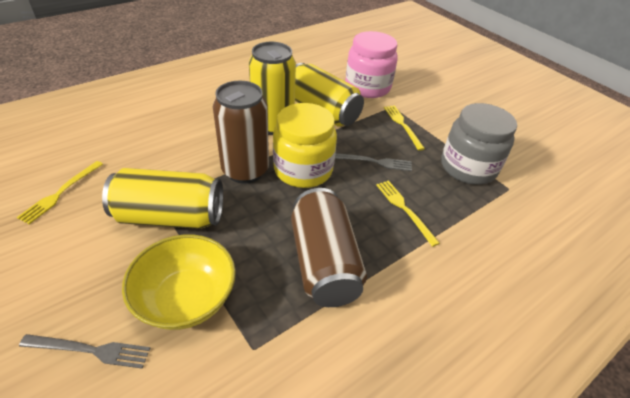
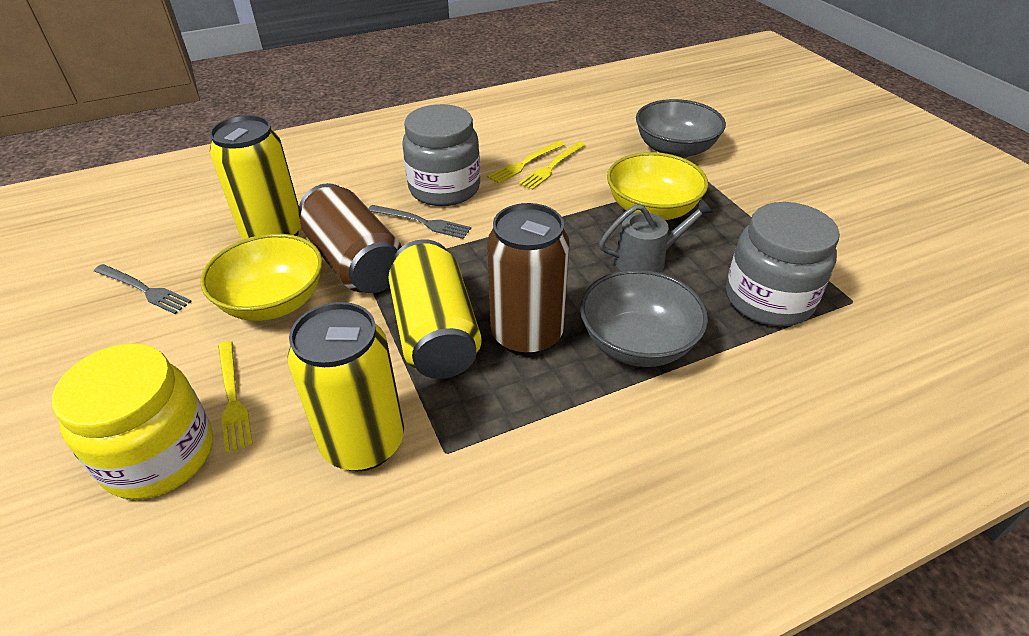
grey bowl: 0 -> 2
grey jar: 1 -> 2
grey watering can: 0 -> 1
pink jar: 1 -> 0
yellow bowl: 1 -> 2

